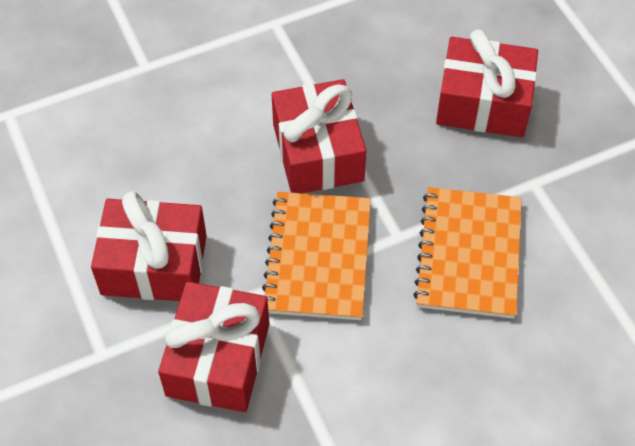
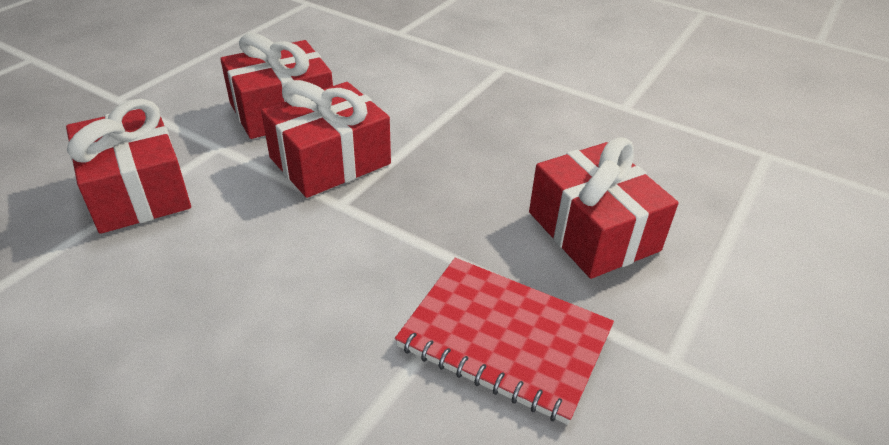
orange notebook: 2 -> 0
red notebook: 0 -> 1

